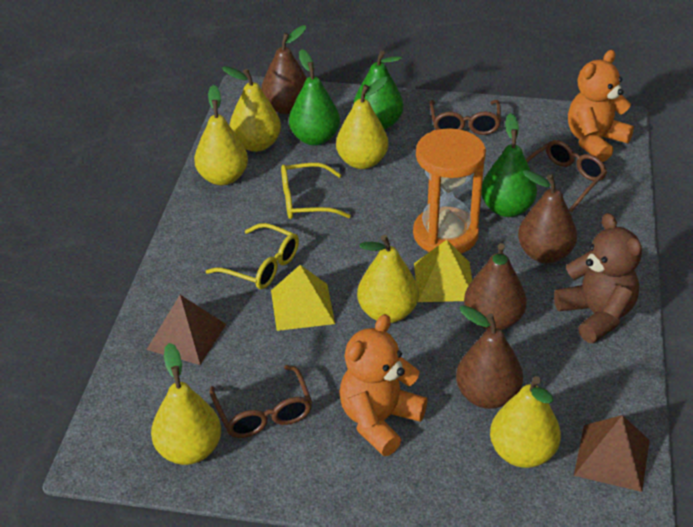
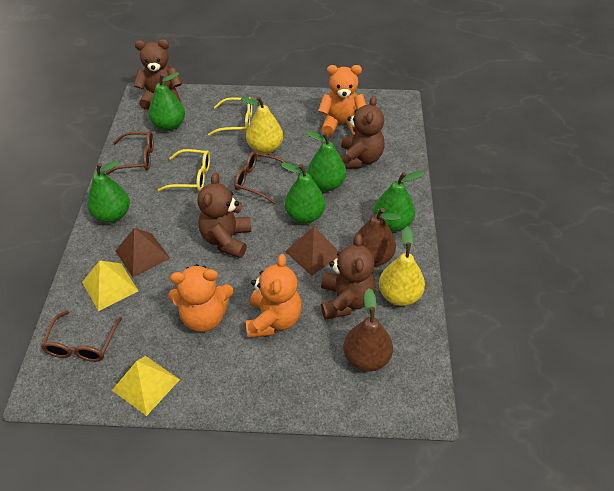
brown pear: 4 -> 2
brown teddy bear: 1 -> 4
green pear: 3 -> 5
orange hourglass: 1 -> 0
orange teddy bear: 2 -> 3
yellow pear: 6 -> 2

